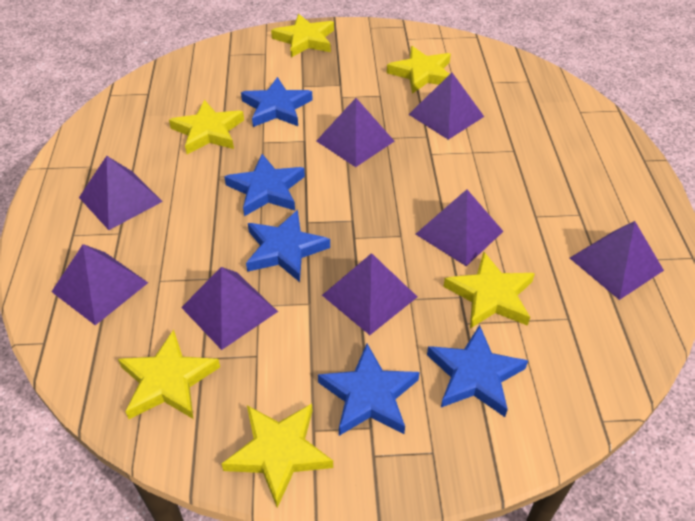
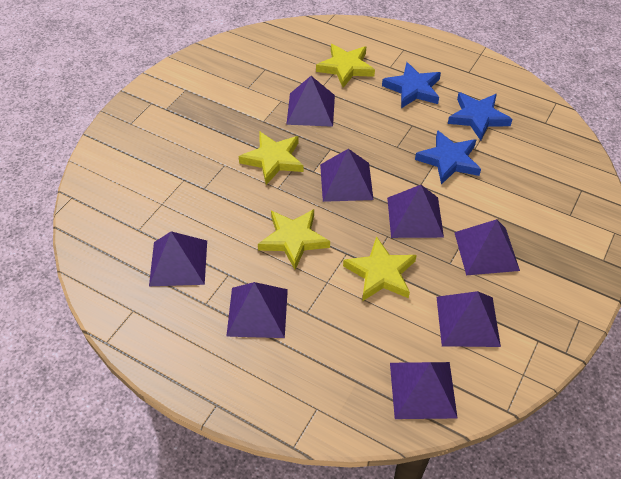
blue star: 5 -> 3
yellow star: 6 -> 4

